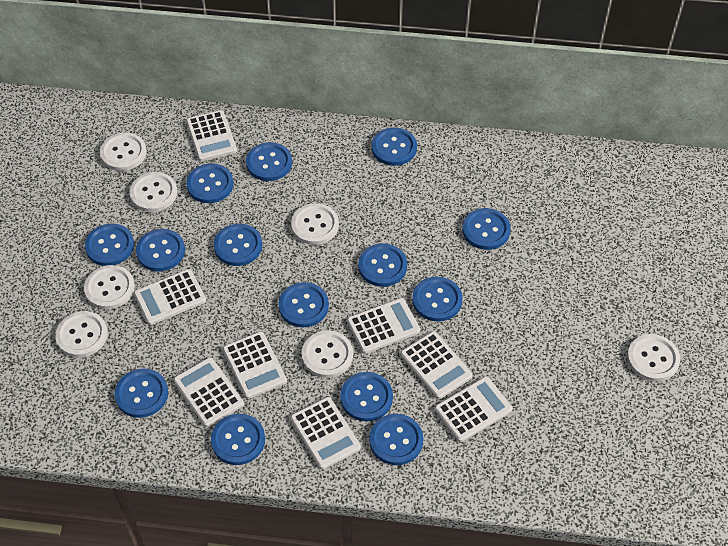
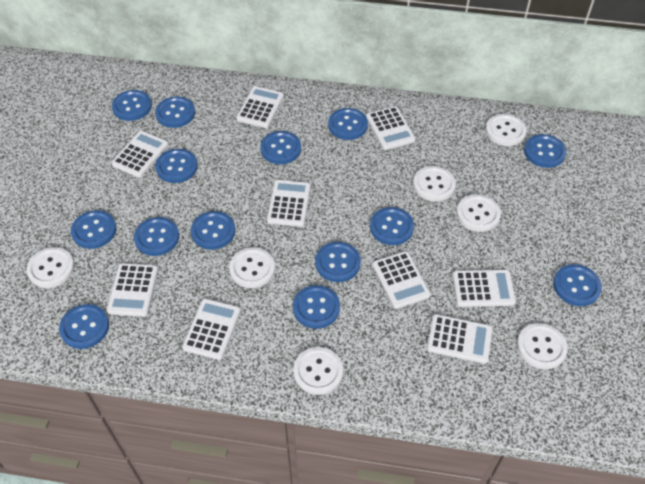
white calculator: 8 -> 9

